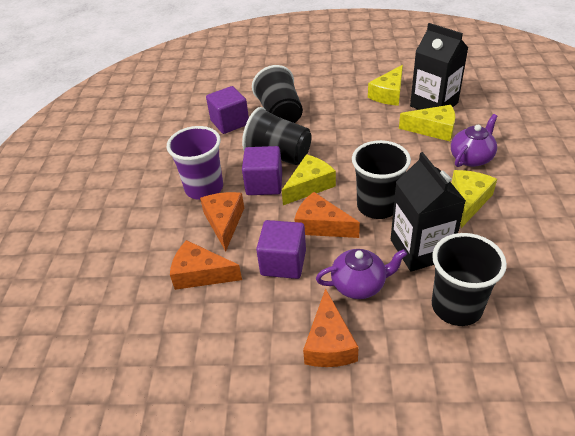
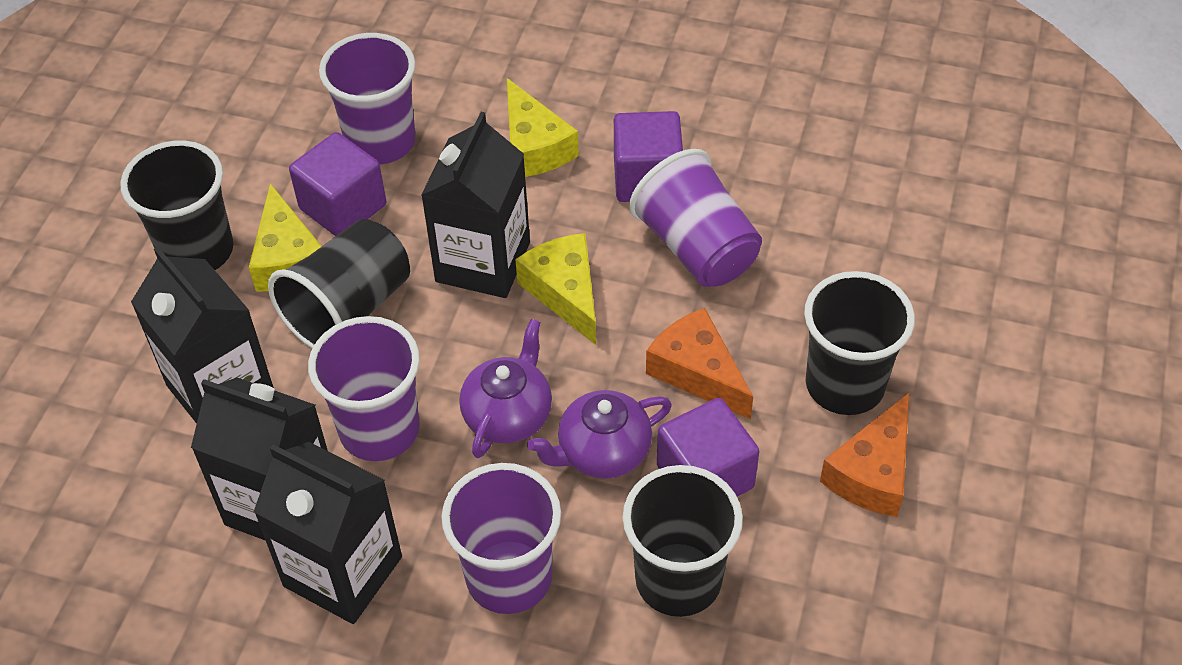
black carton: 2 -> 4
orange cheese: 4 -> 2
purple cup: 1 -> 4
yellow cheese: 4 -> 3

